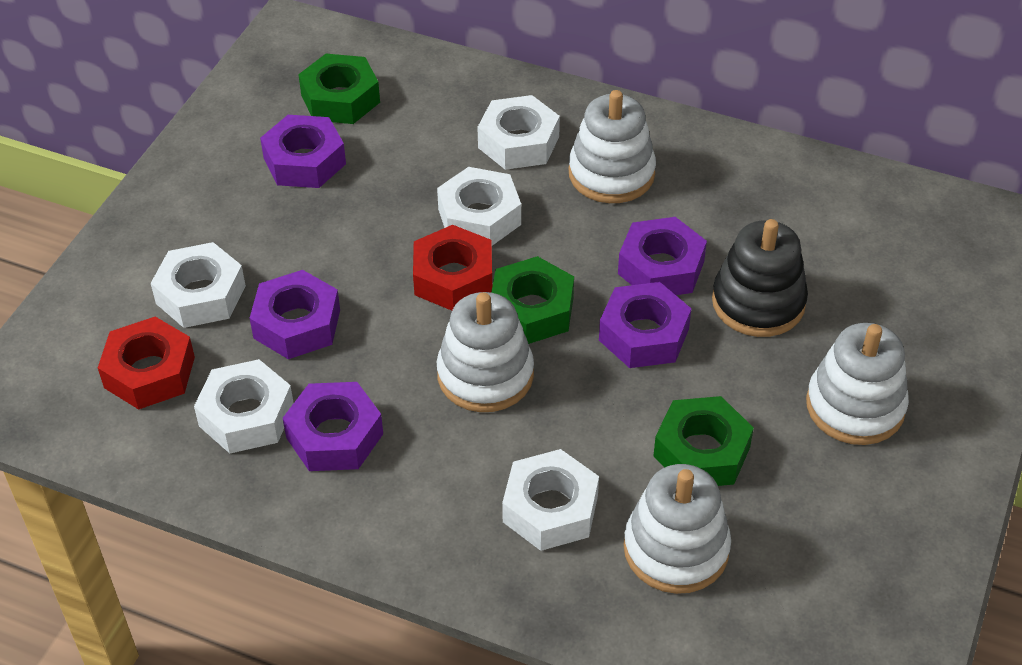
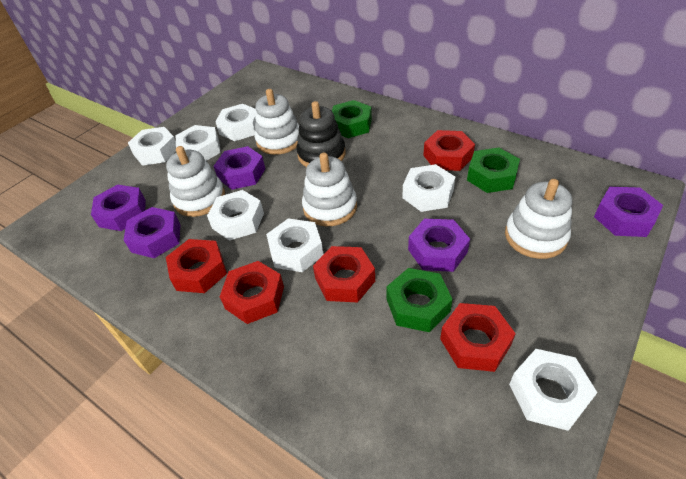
red nut: 2 -> 5
white nut: 5 -> 7

